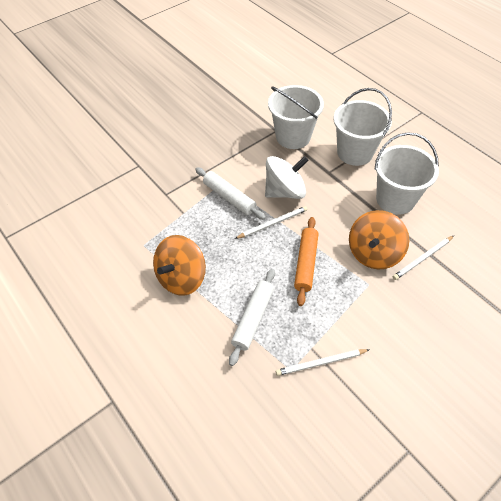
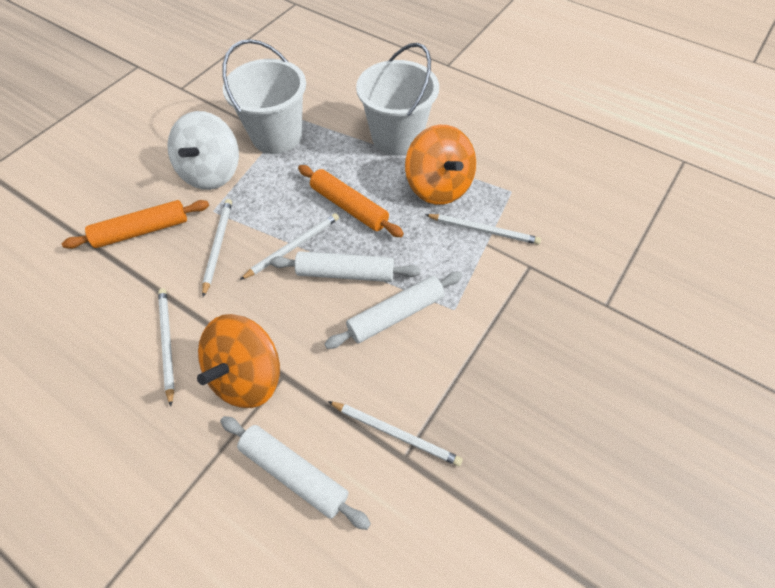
orange rolling pin: 1 -> 2
white bucket: 3 -> 2
white pencil: 3 -> 5
white rolling pin: 2 -> 3

